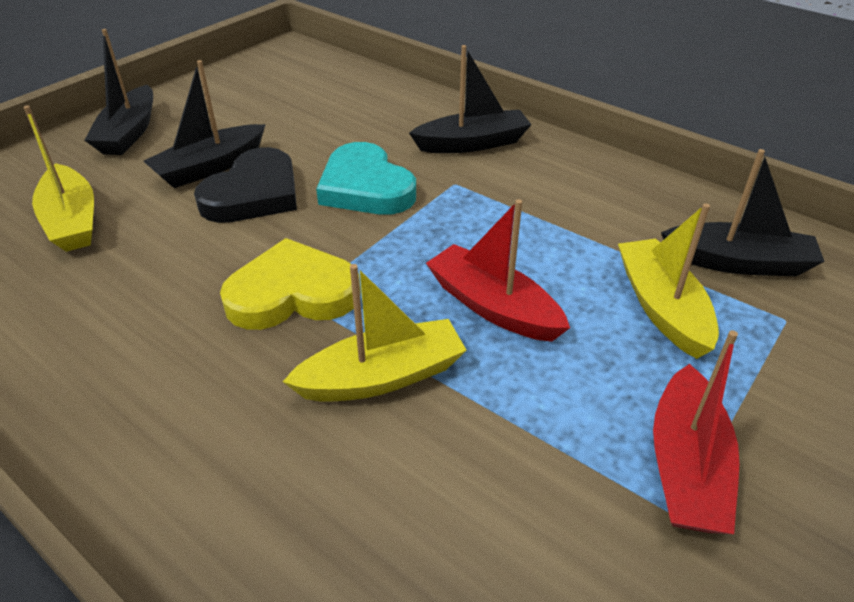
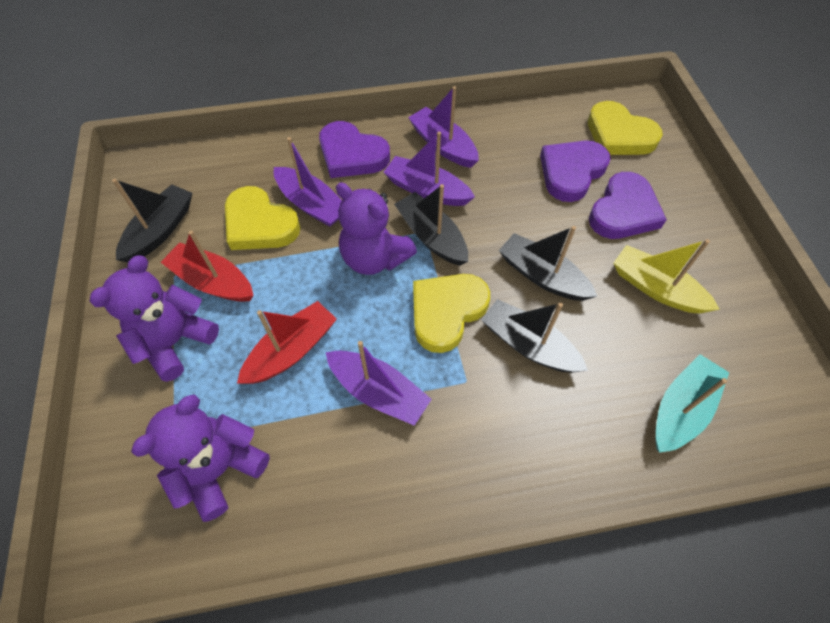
black heart: 1 -> 0
purple boat: 0 -> 4
purple heart: 0 -> 3
purple teddy bear: 0 -> 3
turquoise boat: 0 -> 1
turquoise heart: 1 -> 0
yellow boat: 3 -> 1
yellow heart: 1 -> 3

